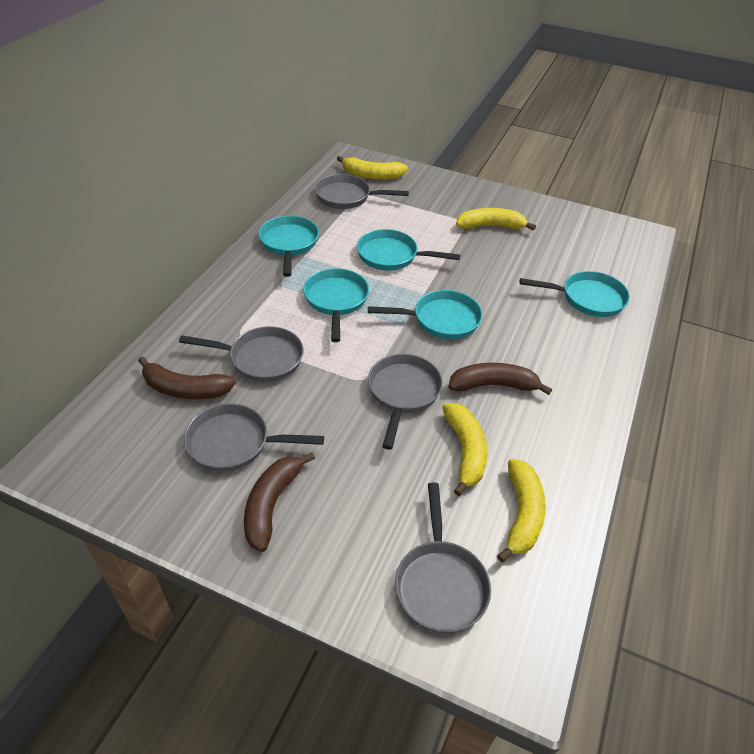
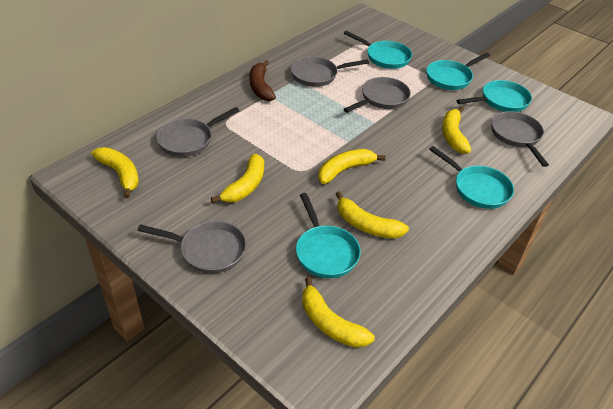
brown banana: 3 -> 1
yellow banana: 4 -> 6

